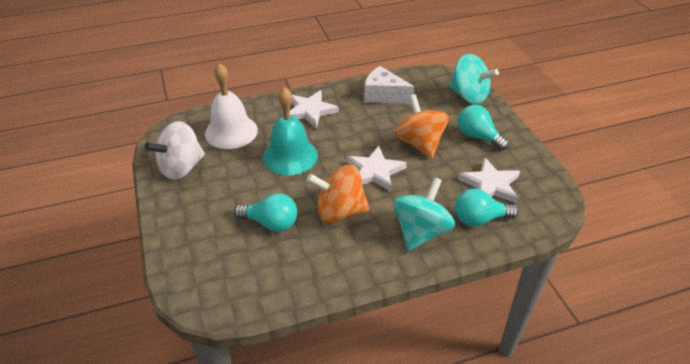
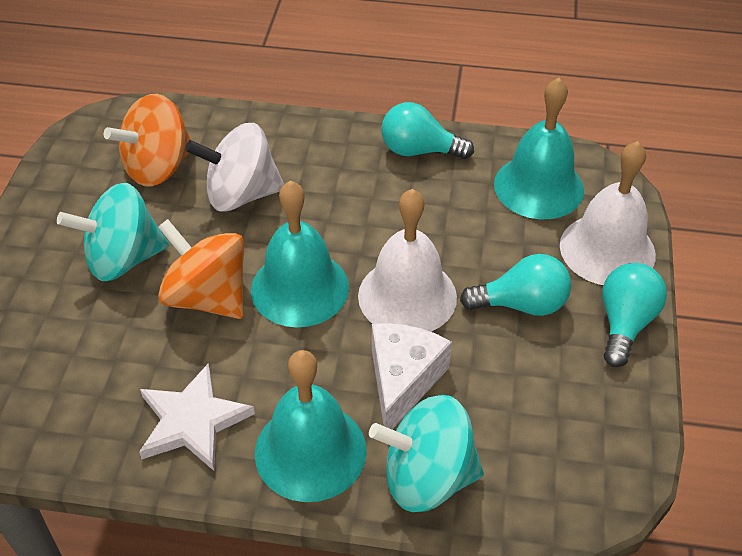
turquoise bell: 1 -> 3
white bell: 1 -> 2
white star: 3 -> 1

